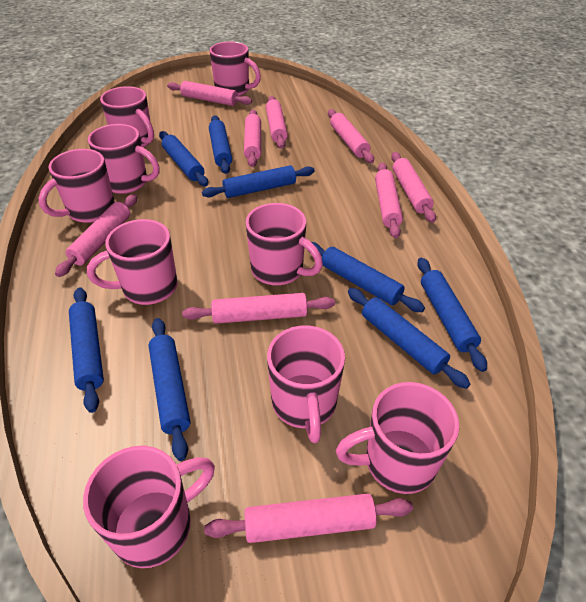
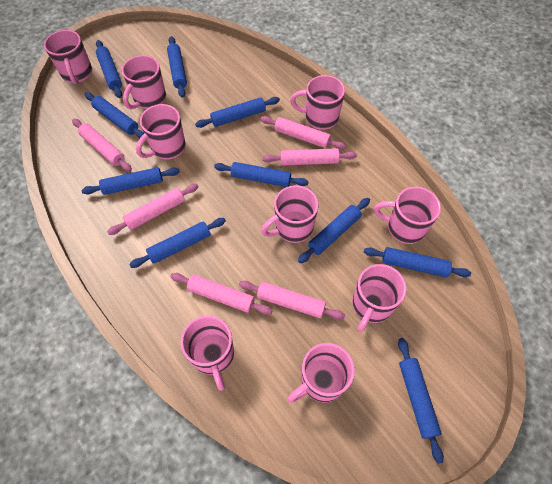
blue rolling pin: 8 -> 10
pink rolling pin: 9 -> 6

